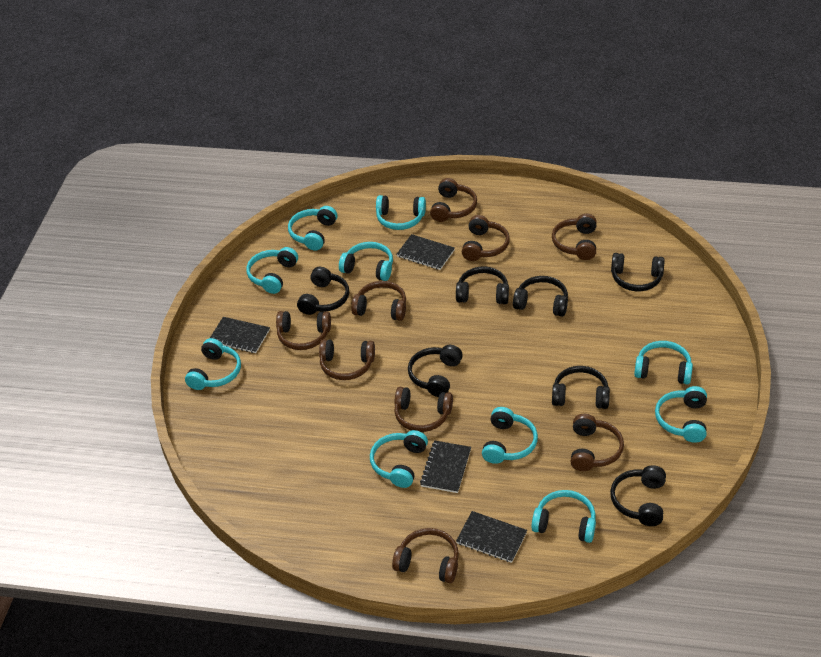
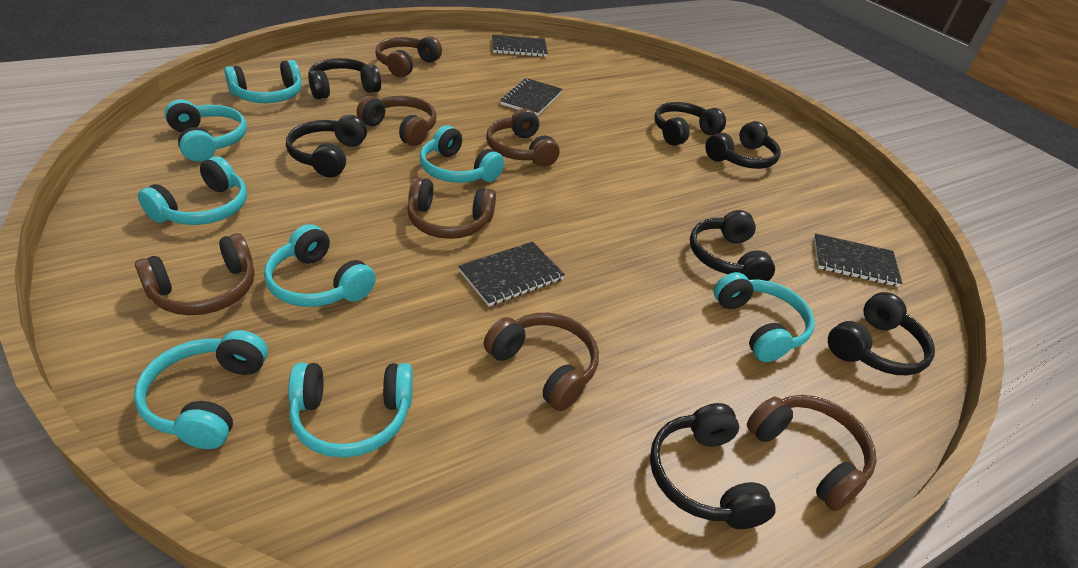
brown headphones: 9 -> 7
turquoise headphones: 10 -> 8

